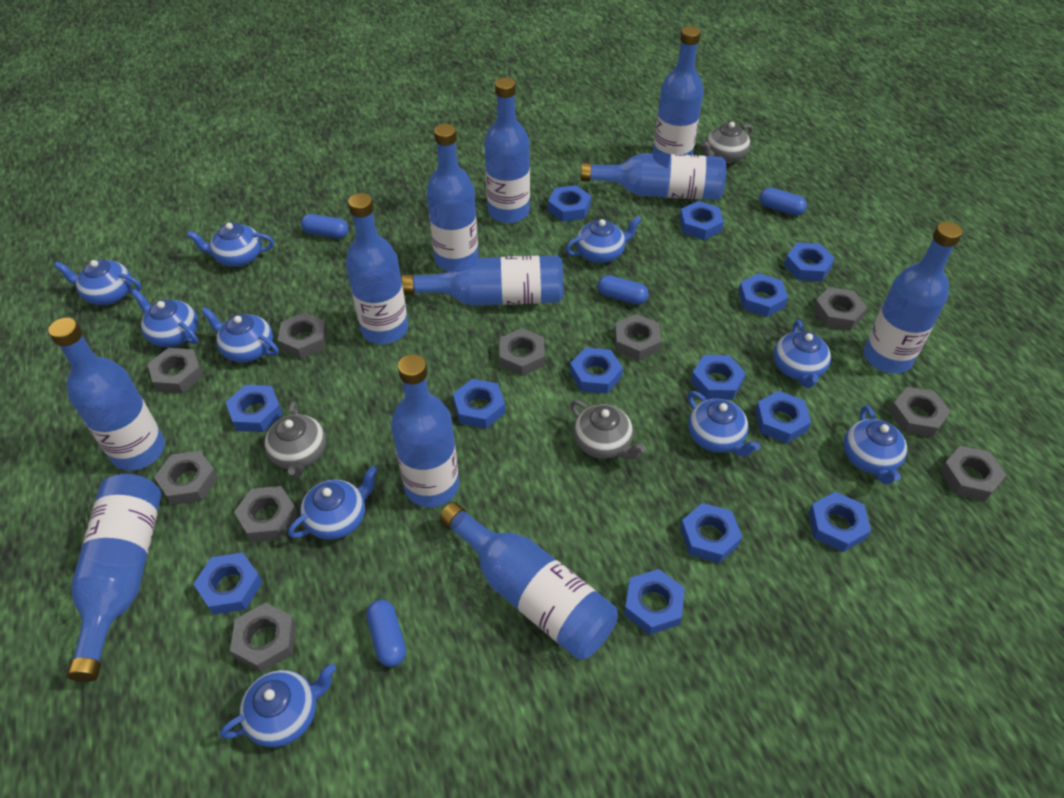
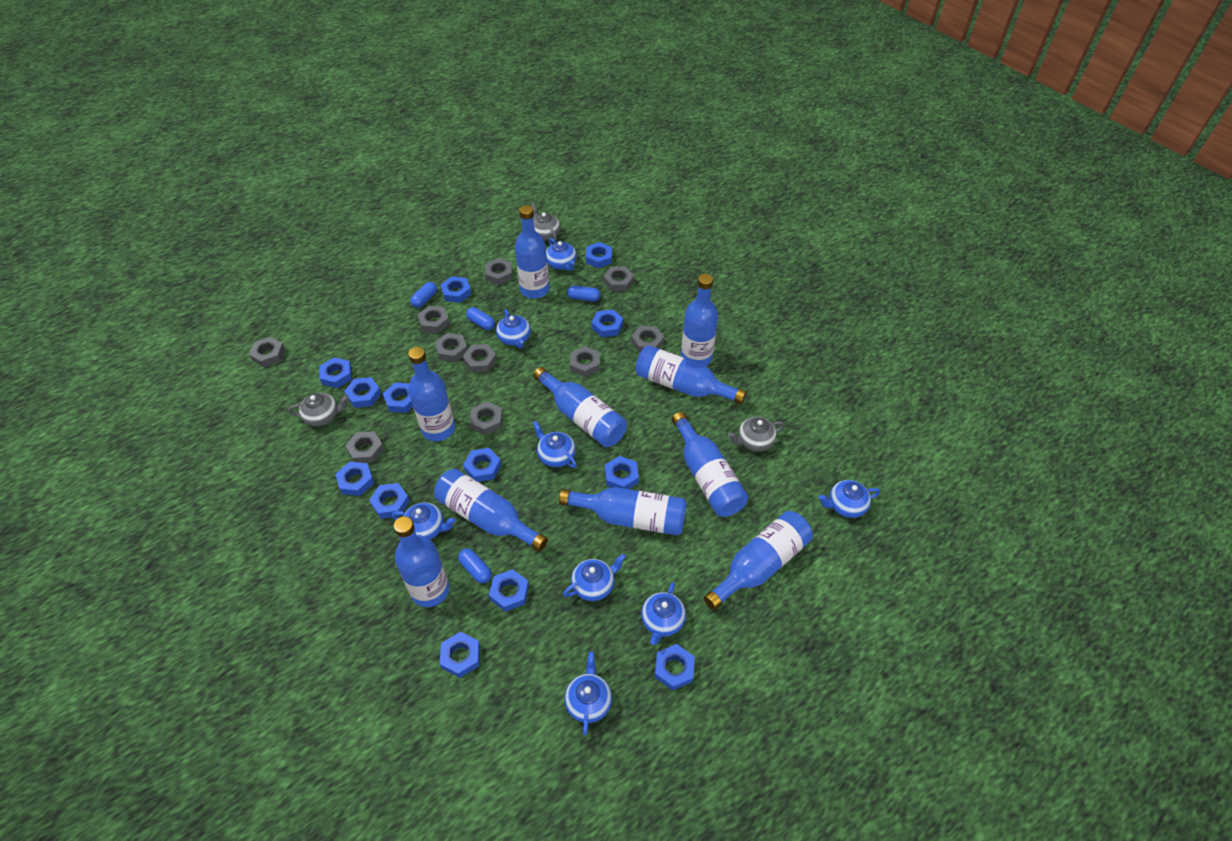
blue bottle: 11 -> 10
blue teapot: 10 -> 8

